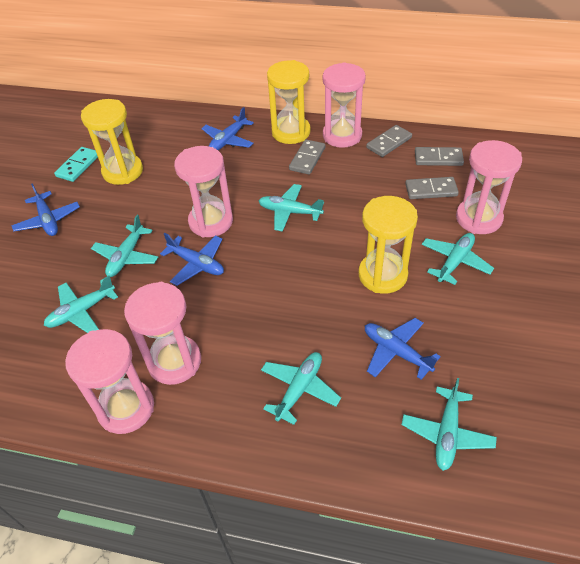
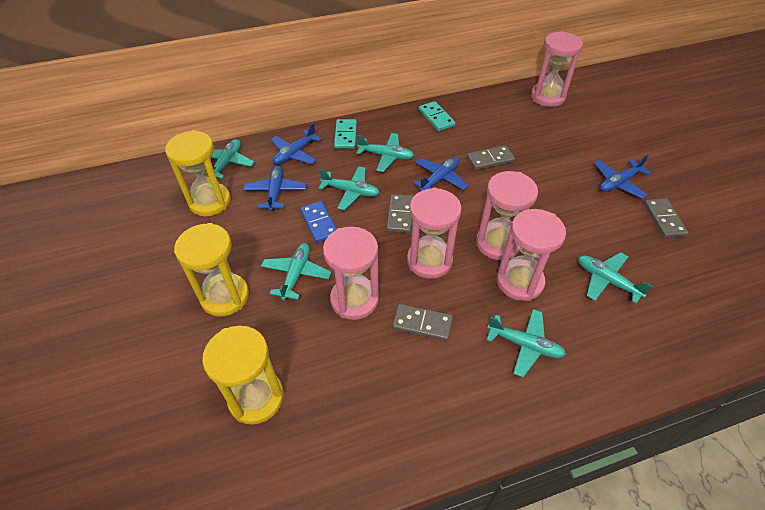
blue domino: 0 -> 1
turquoise domino: 1 -> 2

